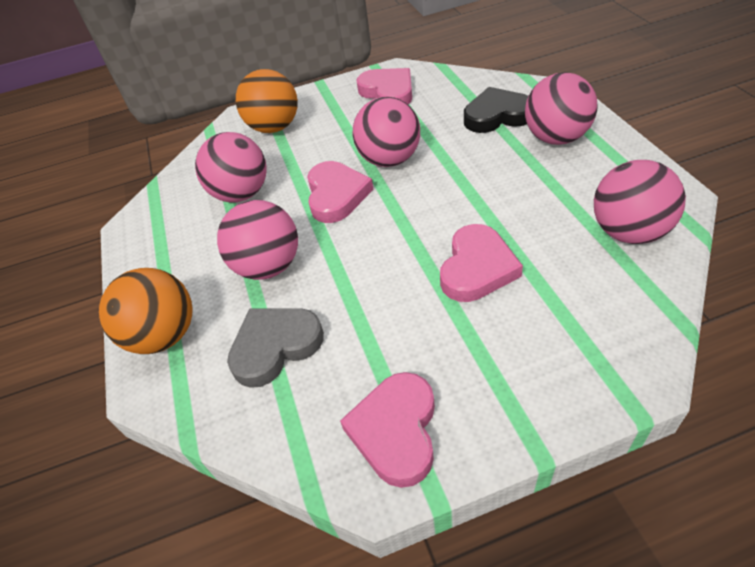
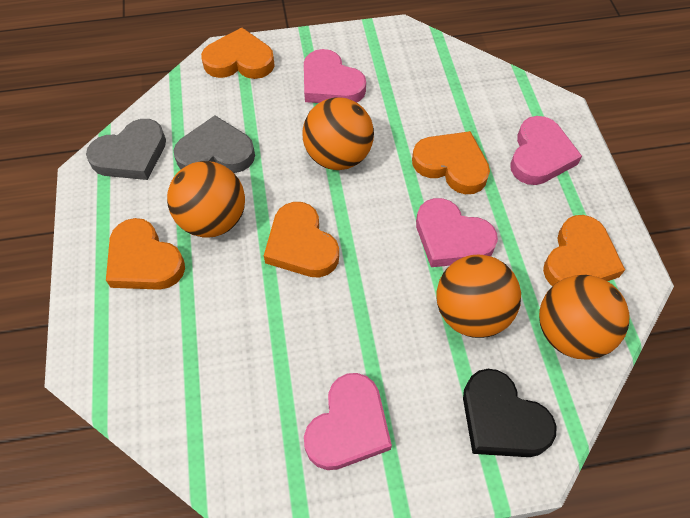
grey heart: 1 -> 2
orange ball: 2 -> 4
orange heart: 0 -> 5
pink ball: 5 -> 0

